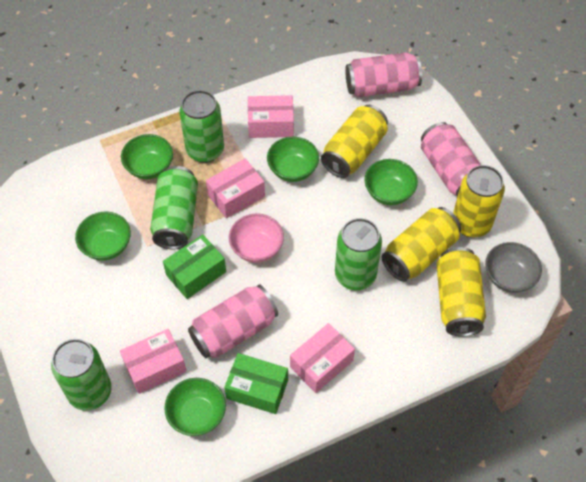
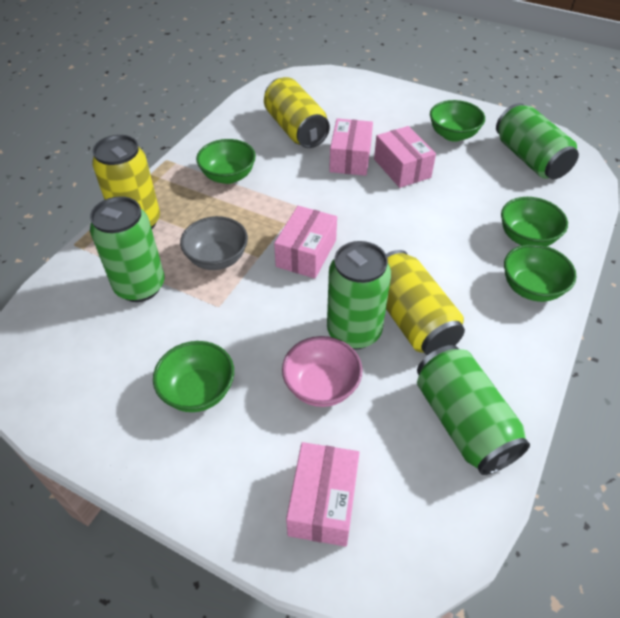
green box: 2 -> 0
pink can: 3 -> 0
yellow can: 4 -> 3

